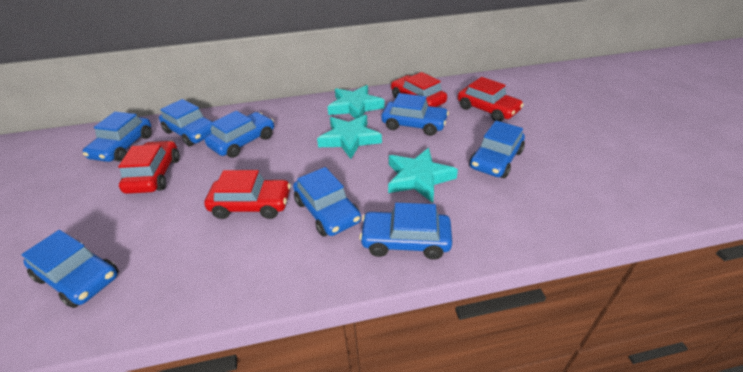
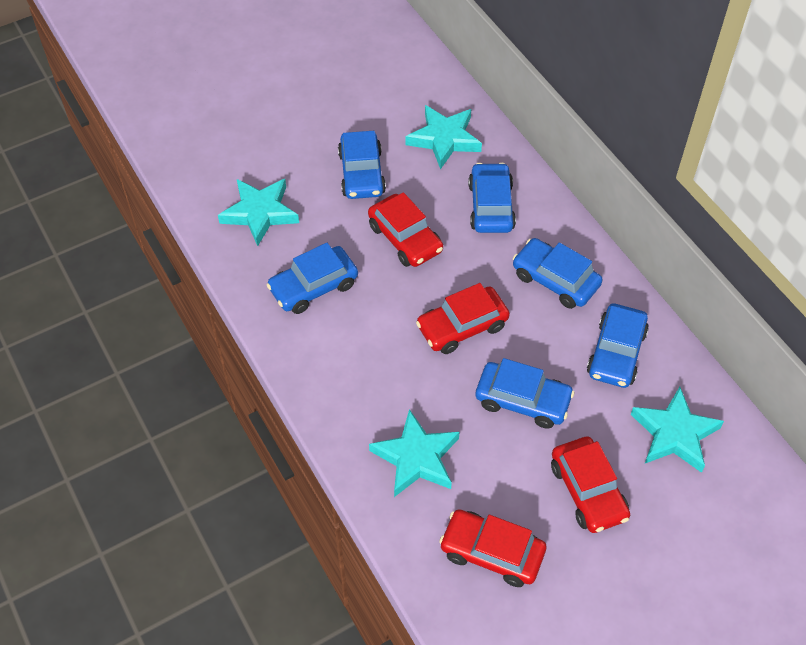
blue car: 8 -> 6
turquoise star: 3 -> 4

